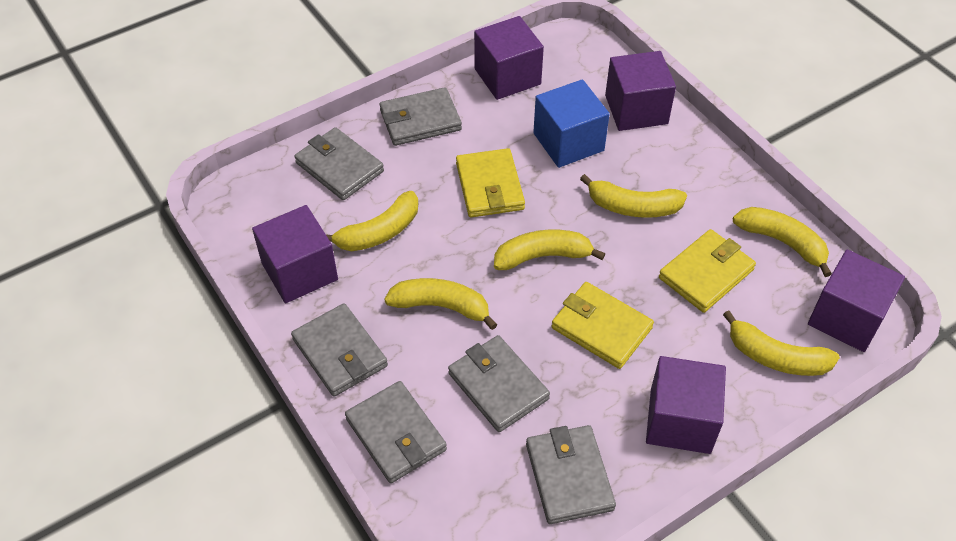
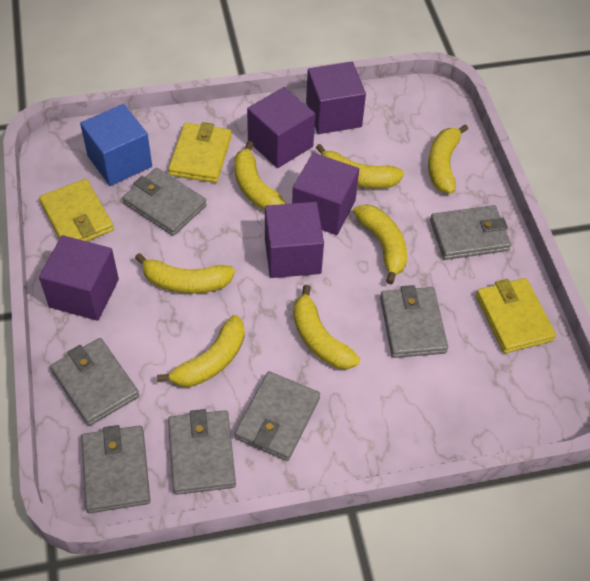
grey wallet: 6 -> 7
yellow banana: 6 -> 7

